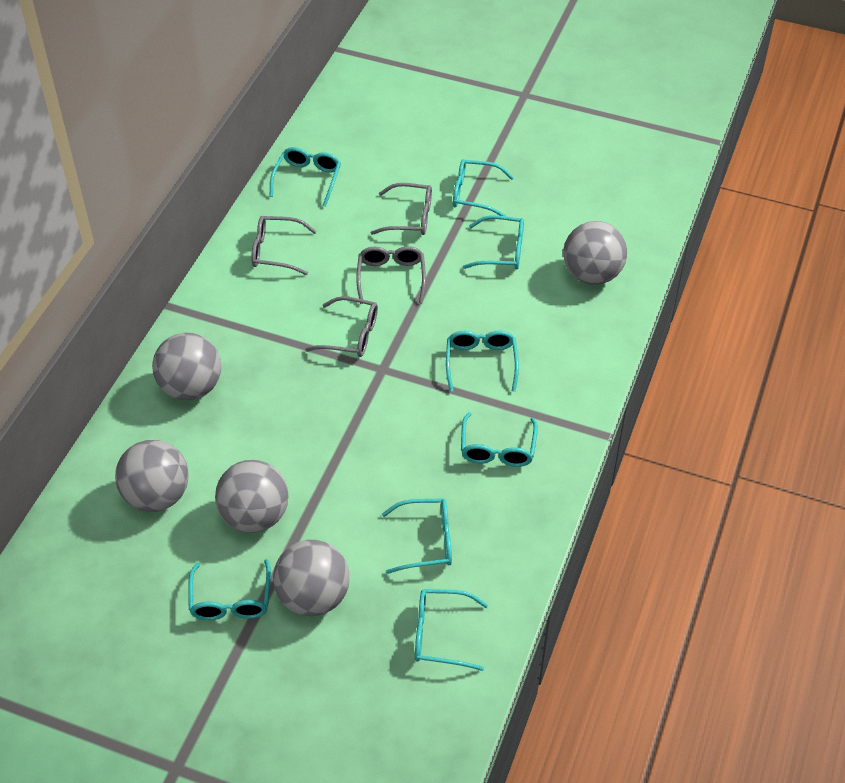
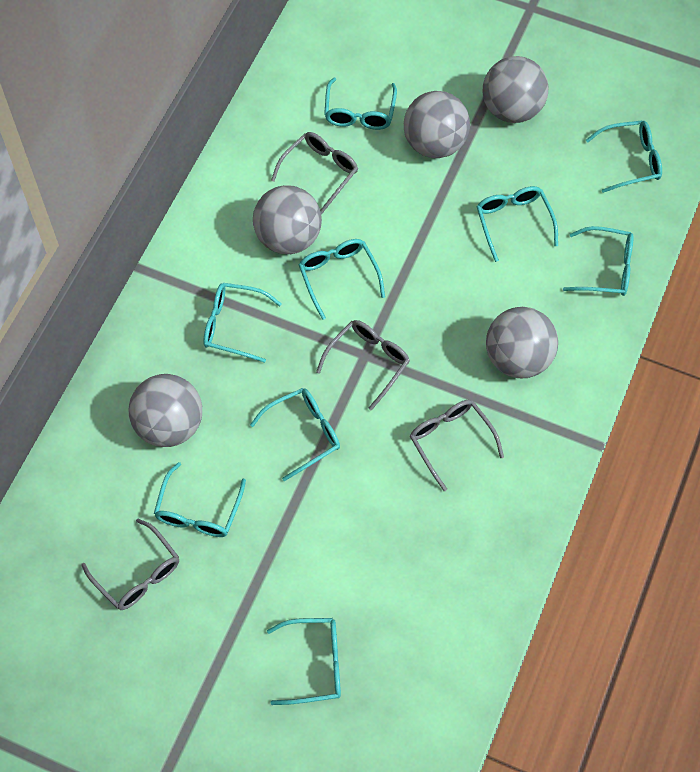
turquoise glasses: 8 -> 9

